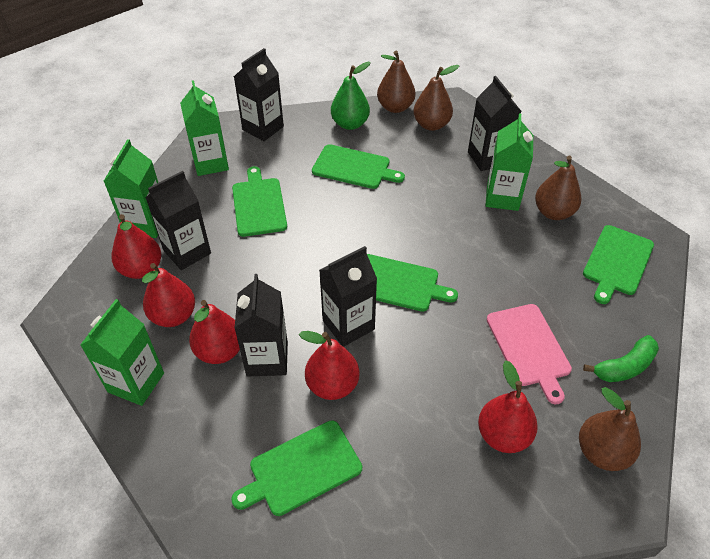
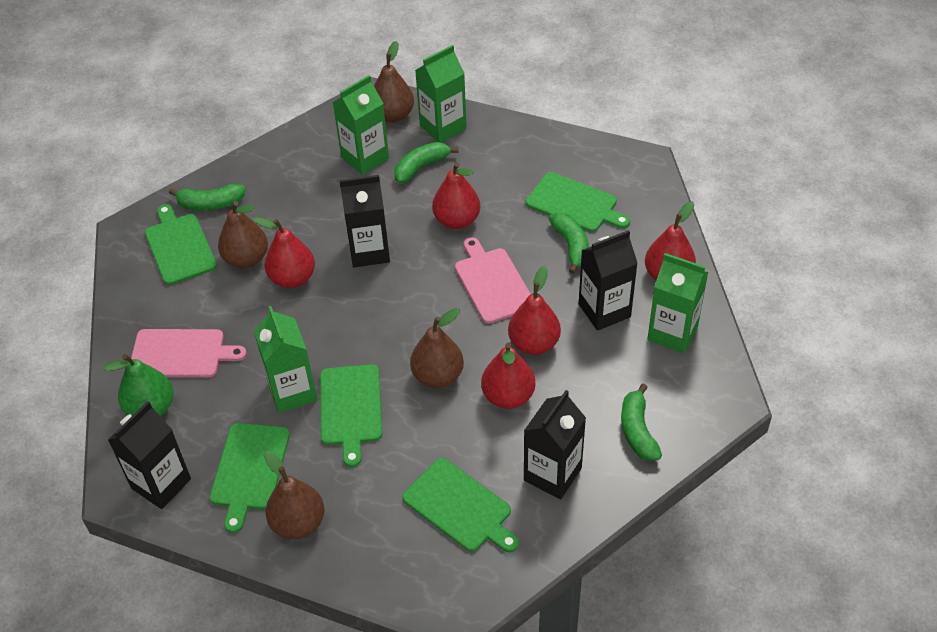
black carton: 5 -> 4
green banana: 1 -> 4
pink cutting board: 1 -> 2

